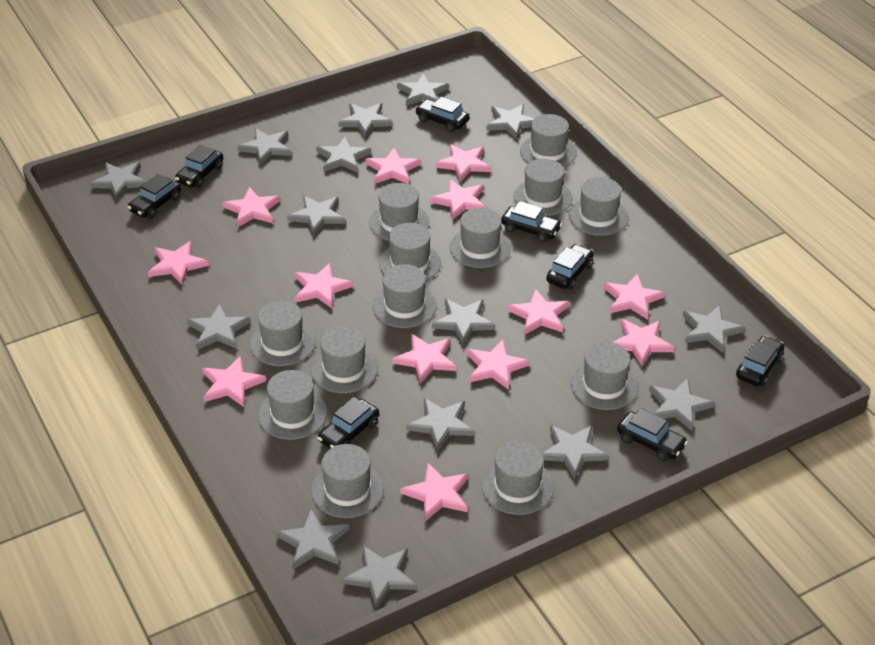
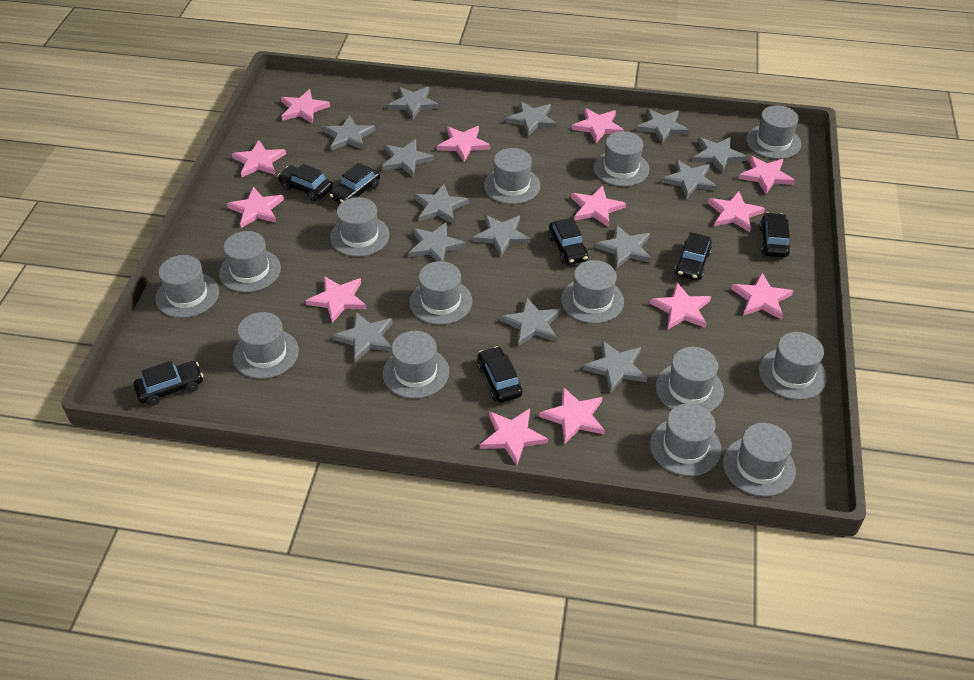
black car: 8 -> 7
grey hat: 13 -> 14
grey star: 15 -> 14

